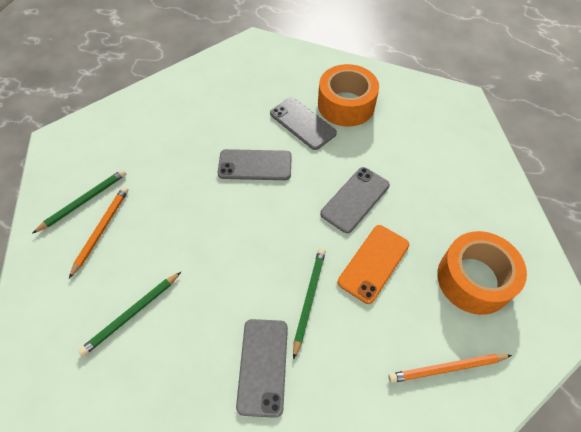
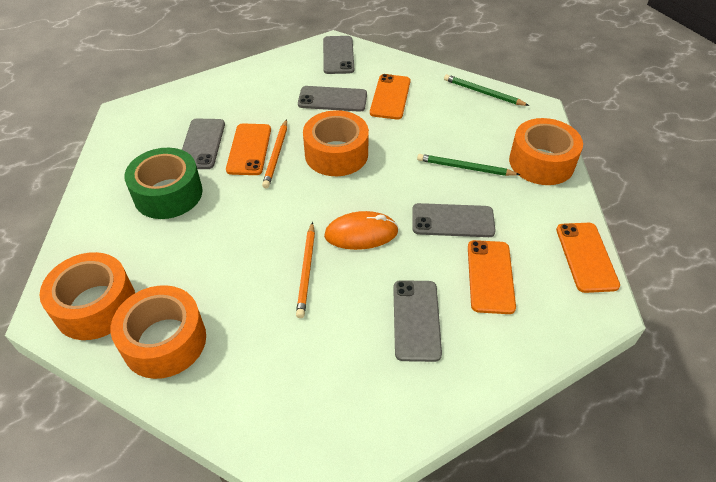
green pencil: 3 -> 2
green tape: 0 -> 1
grey phone: 4 -> 5
orange mouse: 0 -> 1
orange phone: 1 -> 4
orange tape: 2 -> 4

